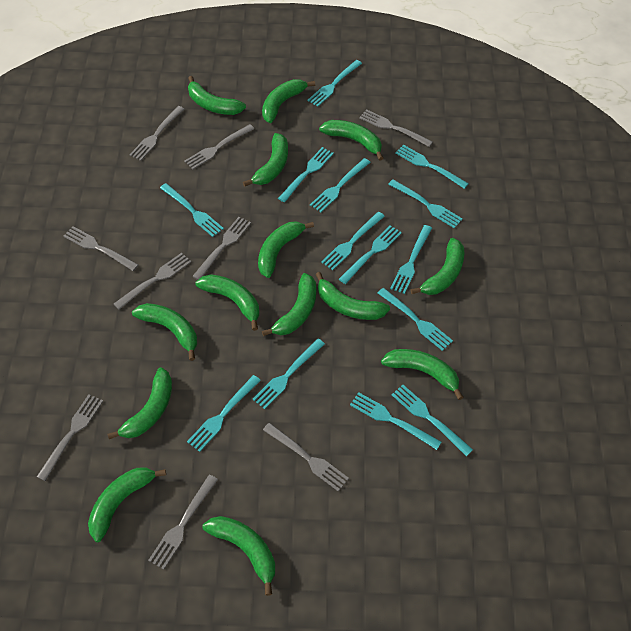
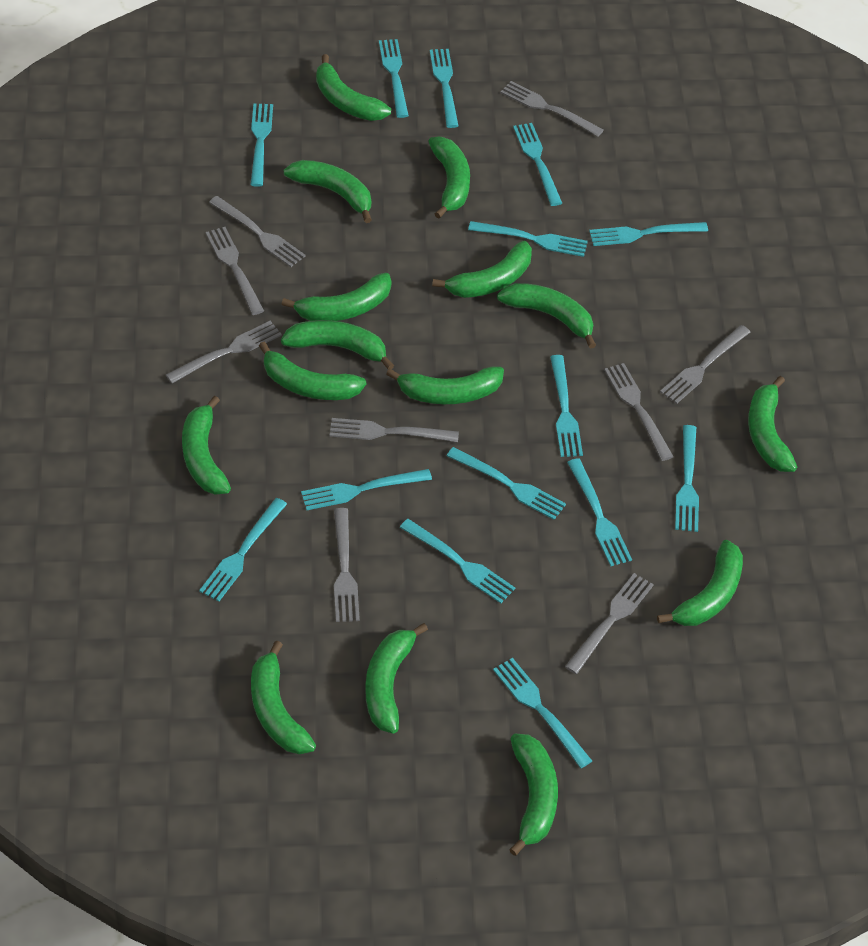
green banana: 14 -> 15

